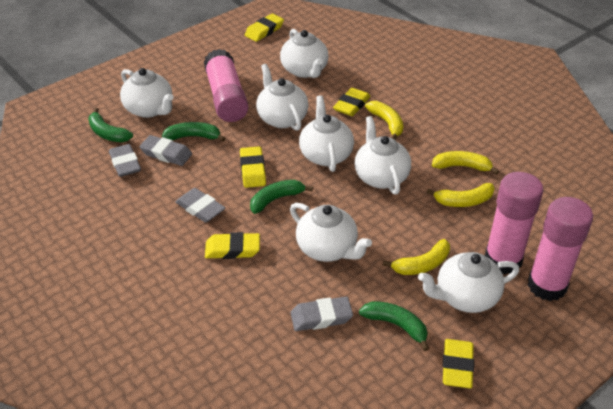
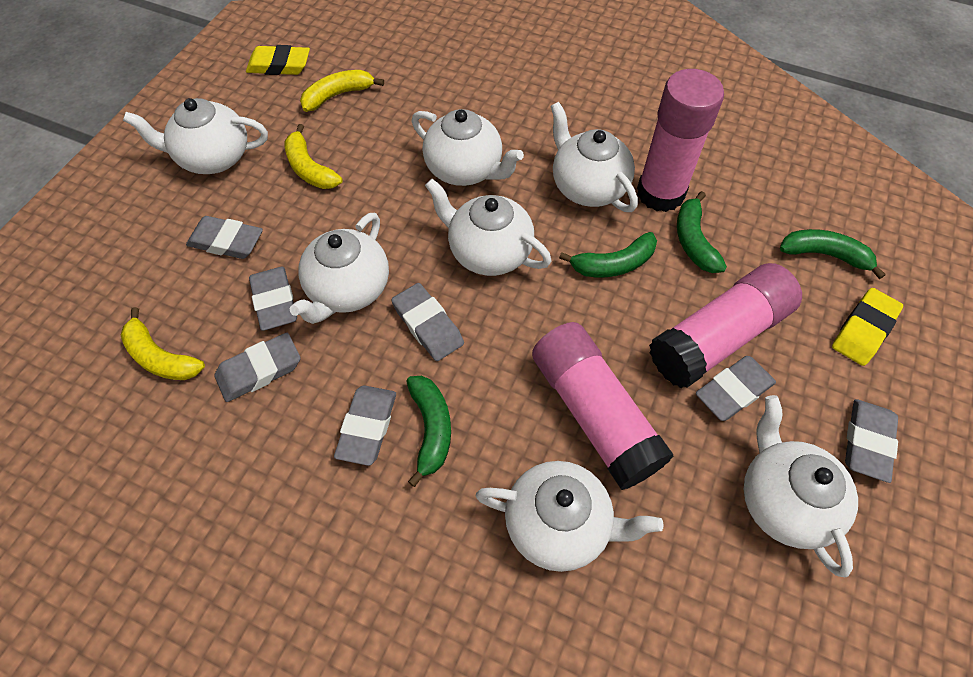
grey eraser: 4 -> 7
yellow banana: 4 -> 3
yellow eraser: 5 -> 2

